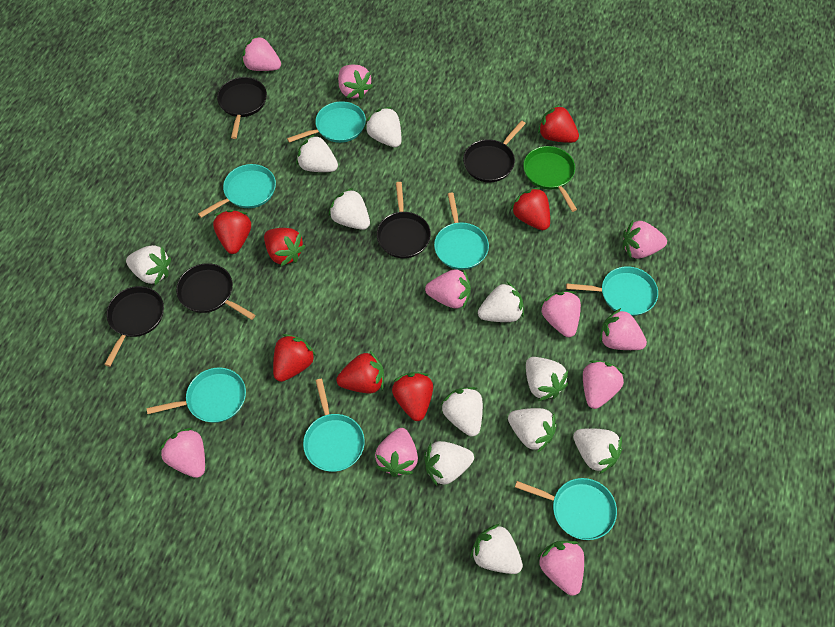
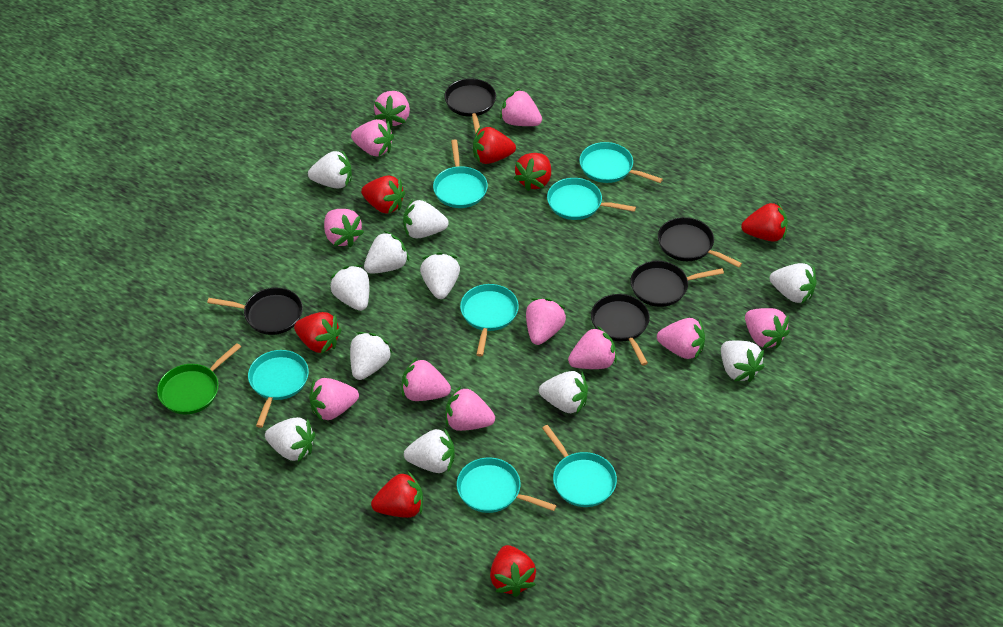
pink strawberry: 10 -> 11

